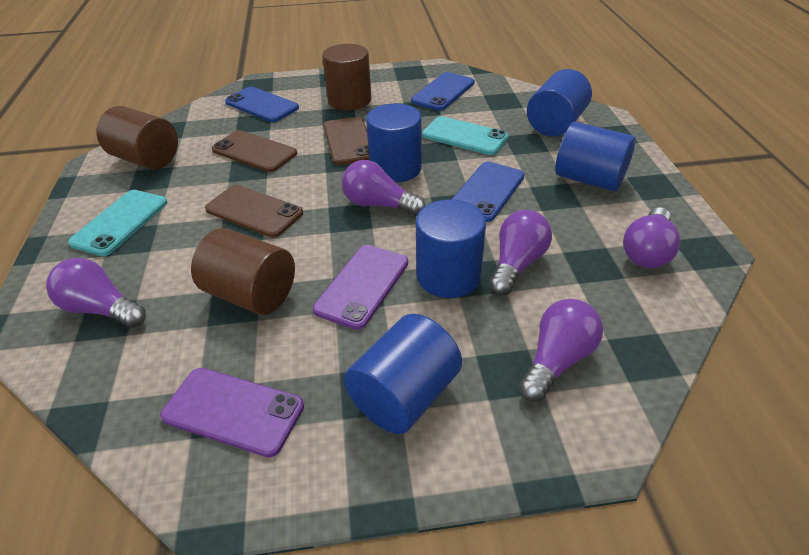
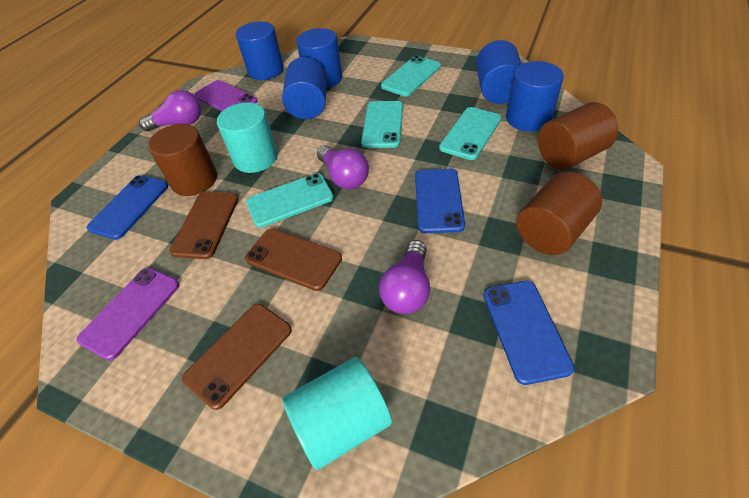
purple light bulb: 5 -> 3
turquoise cylinder: 0 -> 2
turquoise phone: 2 -> 4

